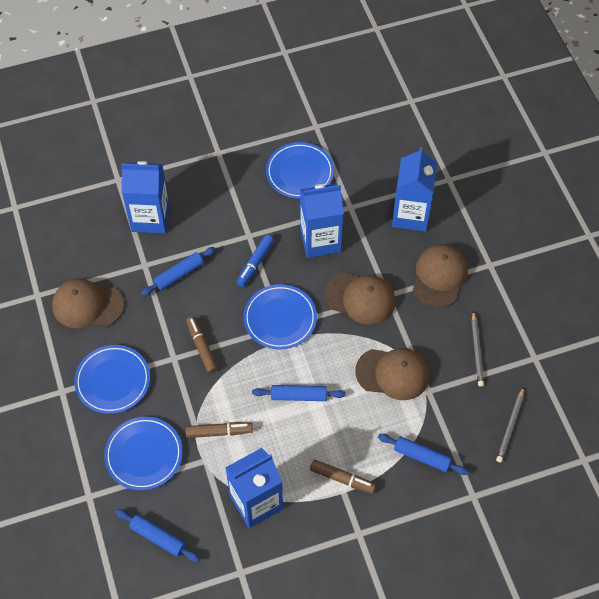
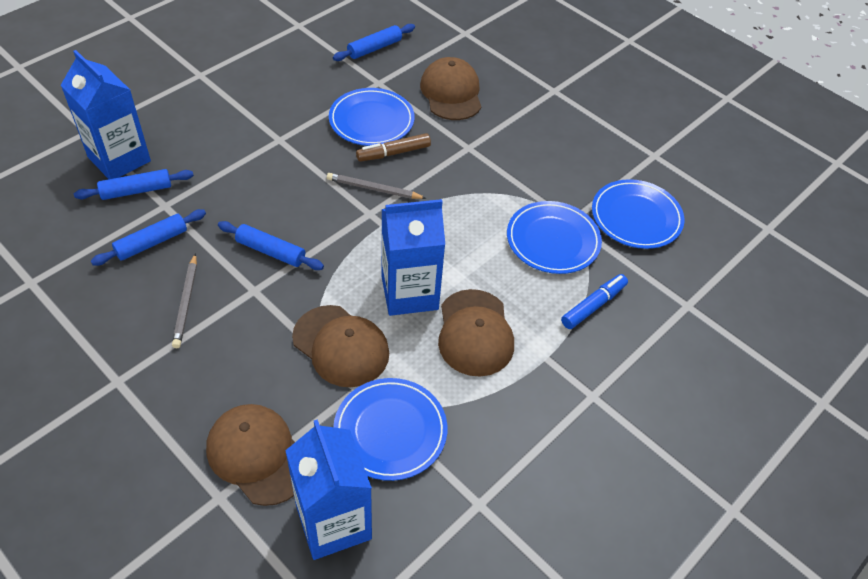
blue carton: 4 -> 3
brown marker: 3 -> 1

